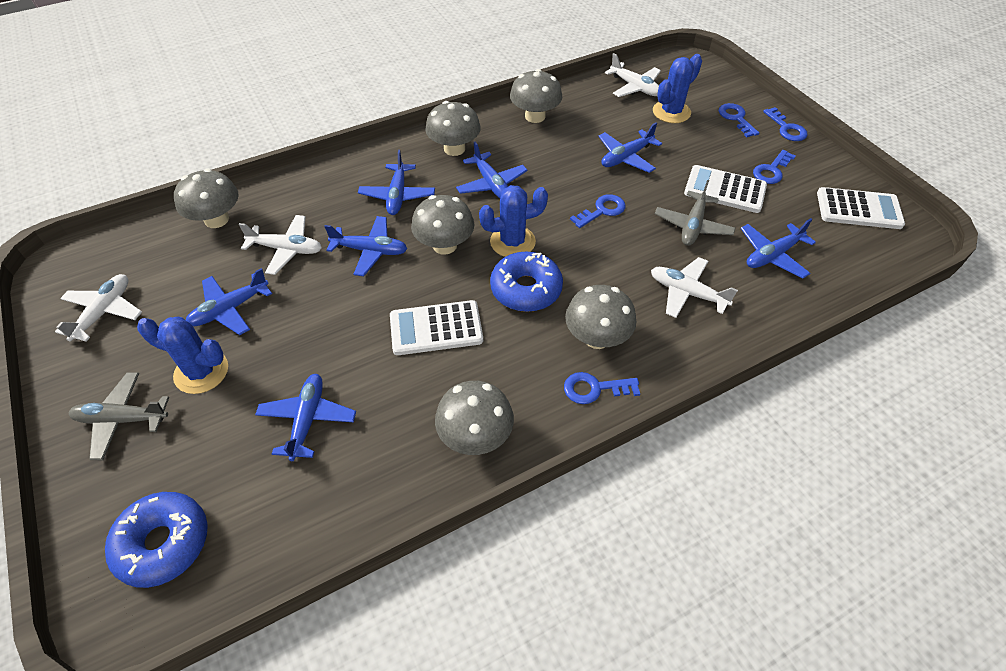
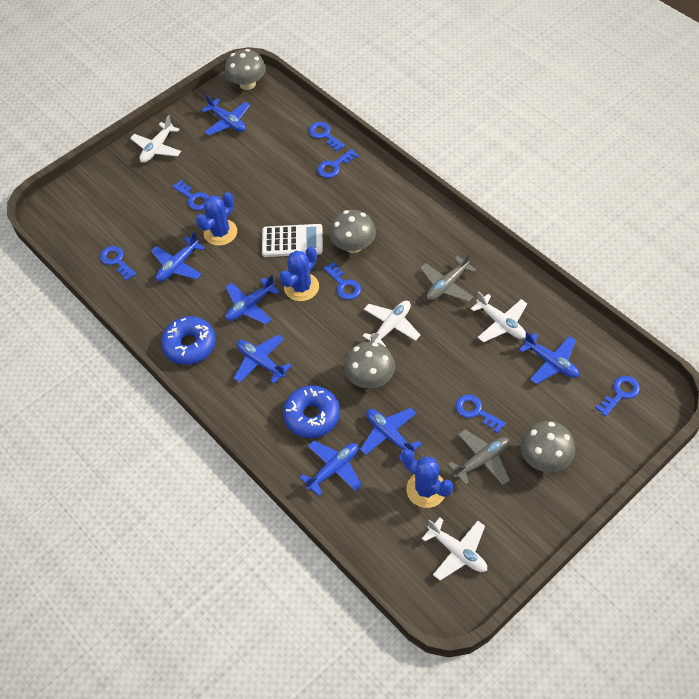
blue key: 5 -> 7
grey mushroom: 6 -> 4
white calculator: 3 -> 1

